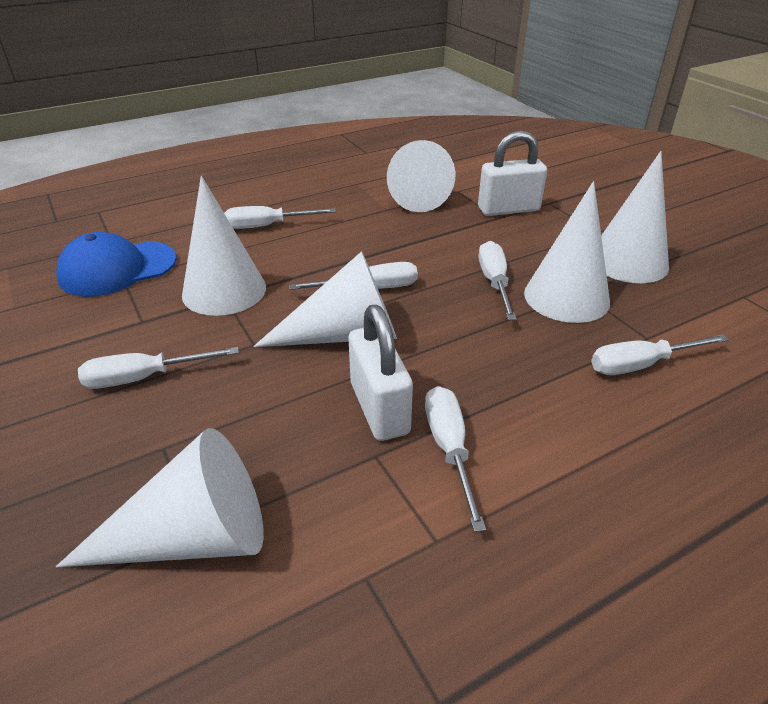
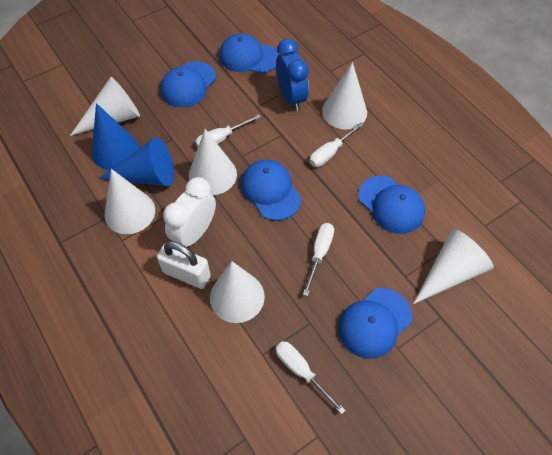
blue cap: 1 -> 5
blue clock: 0 -> 1
blue cone: 0 -> 2
white clock: 0 -> 1
white padlock: 2 -> 1
white screwdriver: 6 -> 4

